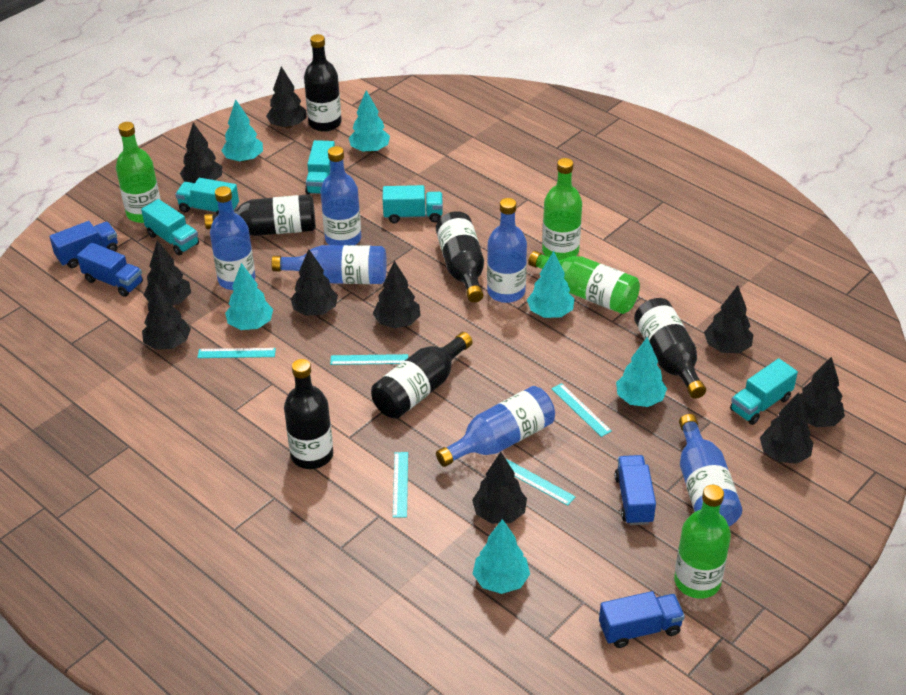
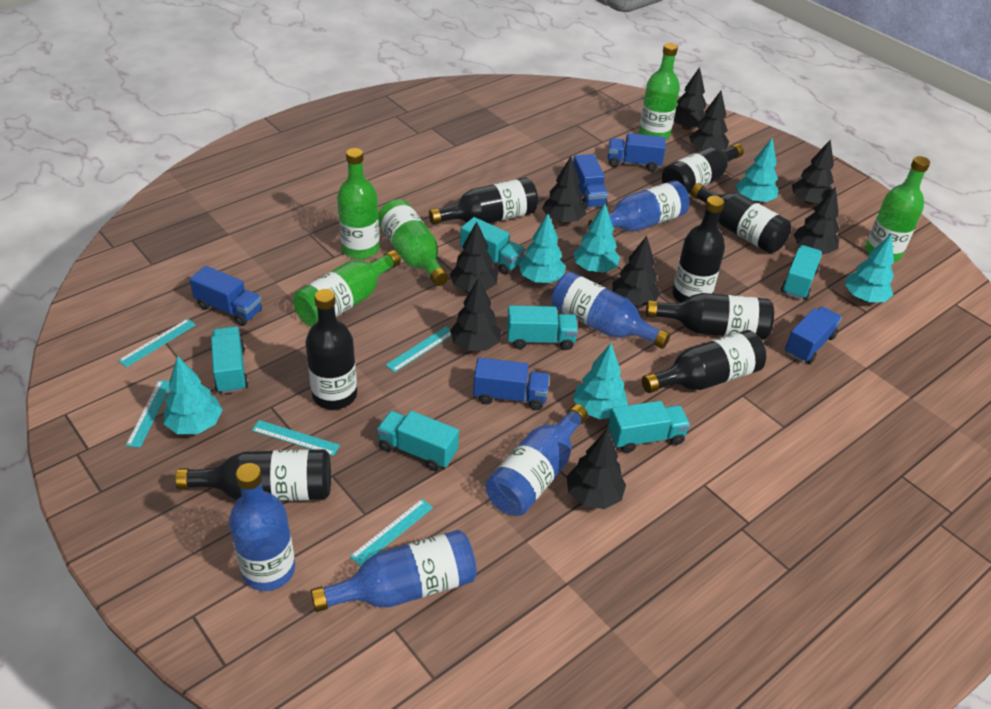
black bottle: 6 -> 8
black tree: 10 -> 9
blue bottle: 6 -> 5
blue truck: 4 -> 5
green bottle: 4 -> 5
turquoise truck: 5 -> 6

